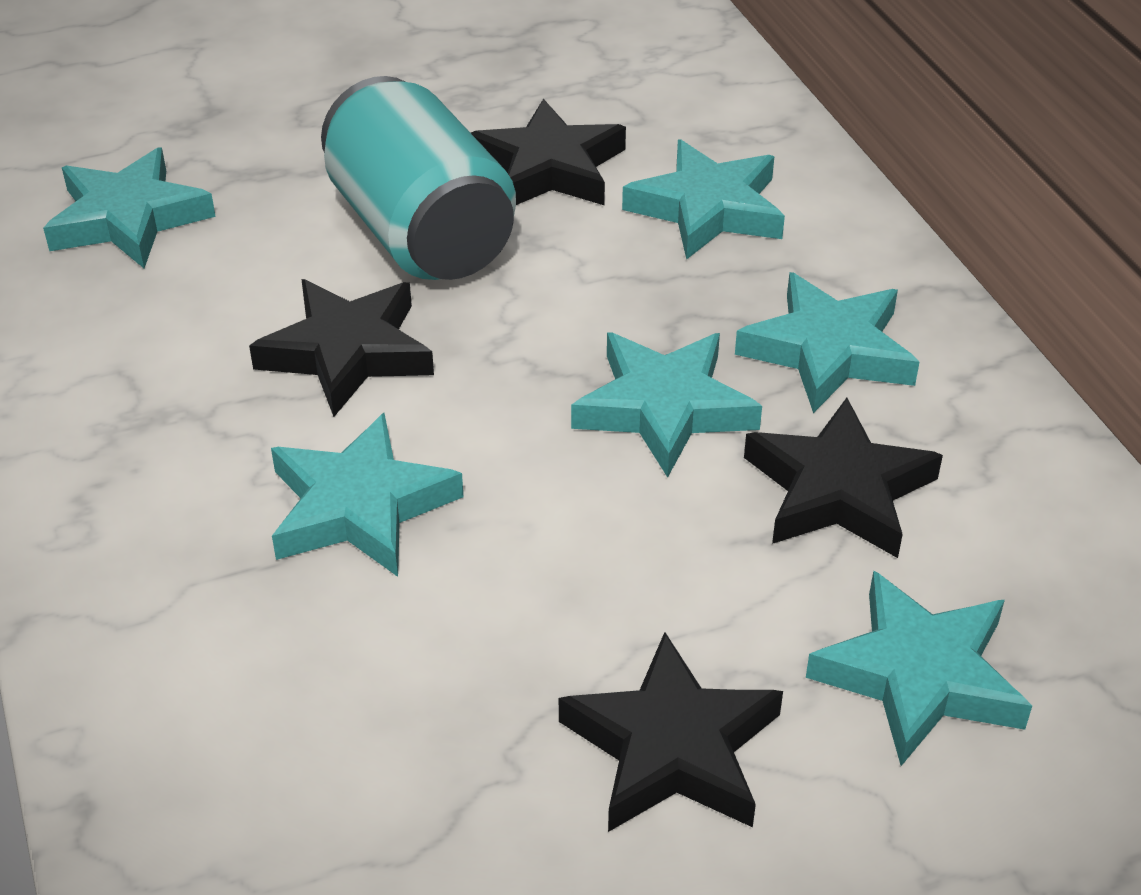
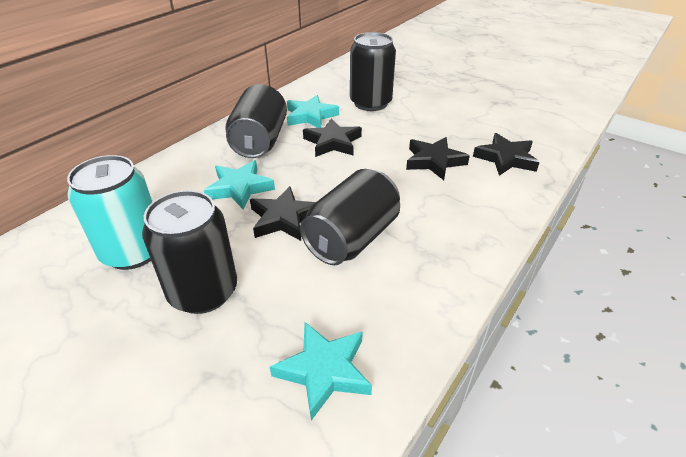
black can: 0 -> 4
turquoise star: 6 -> 3

